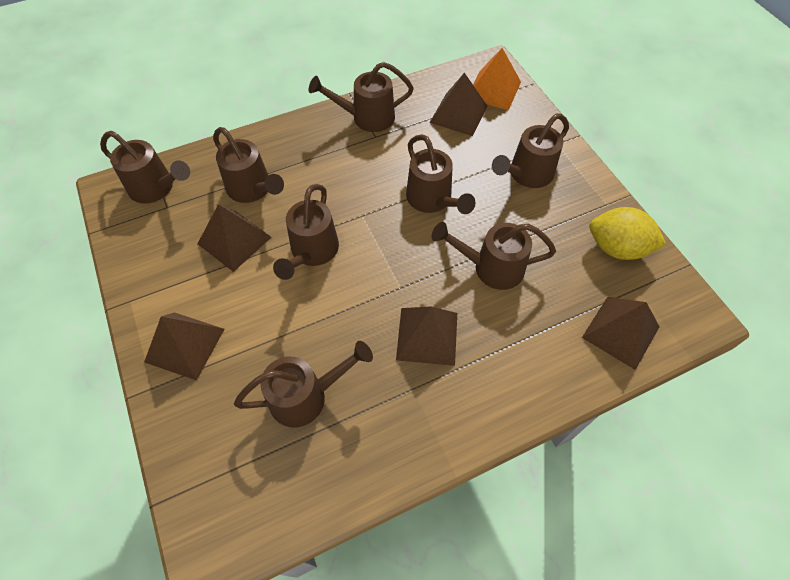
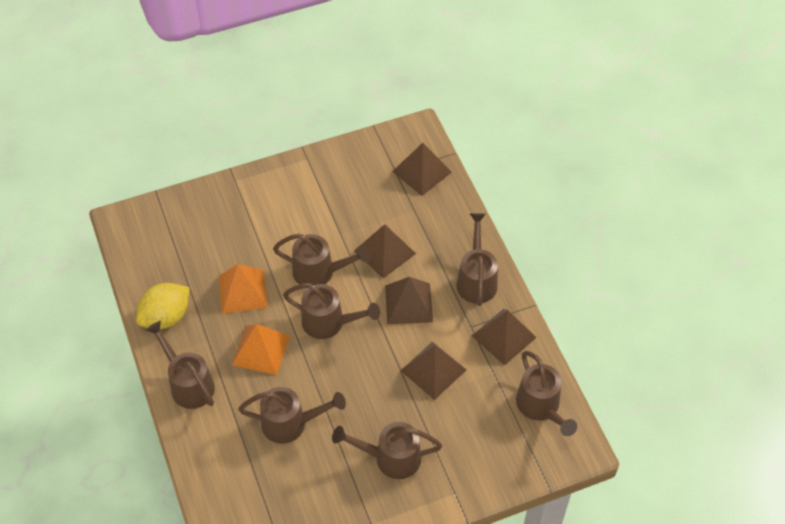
brown watering can: 8 -> 7
orange pyramid: 1 -> 2

